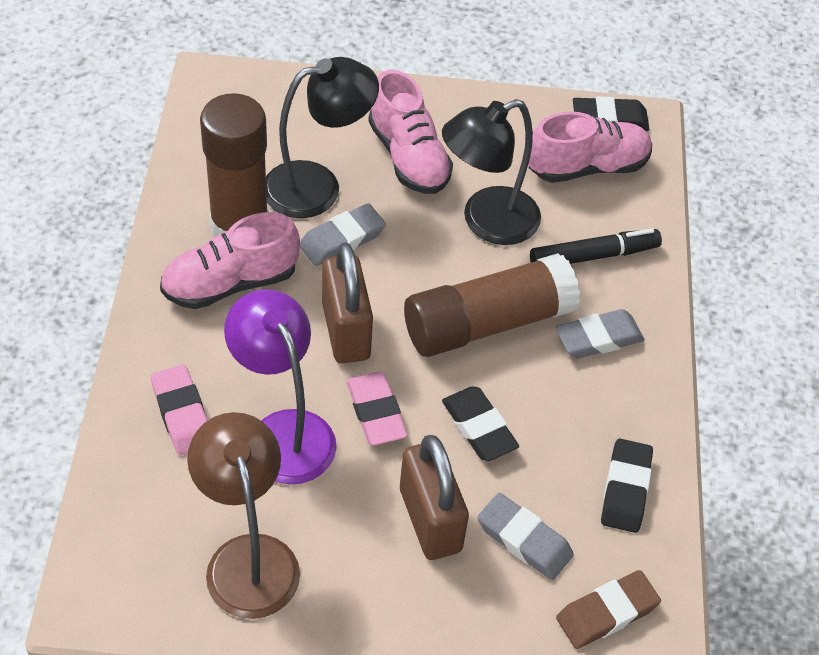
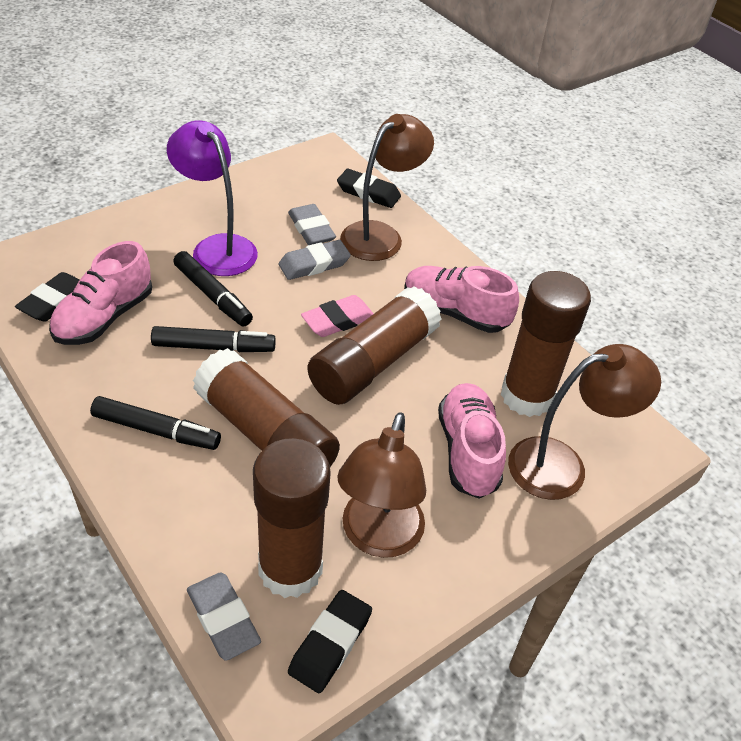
black lamp: 2 -> 0
black marker: 1 -> 3
brown eraser: 1 -> 0
brown glue stick: 2 -> 4
brown lamp: 1 -> 3
brown padlock: 2 -> 0
pink eraser: 2 -> 1

